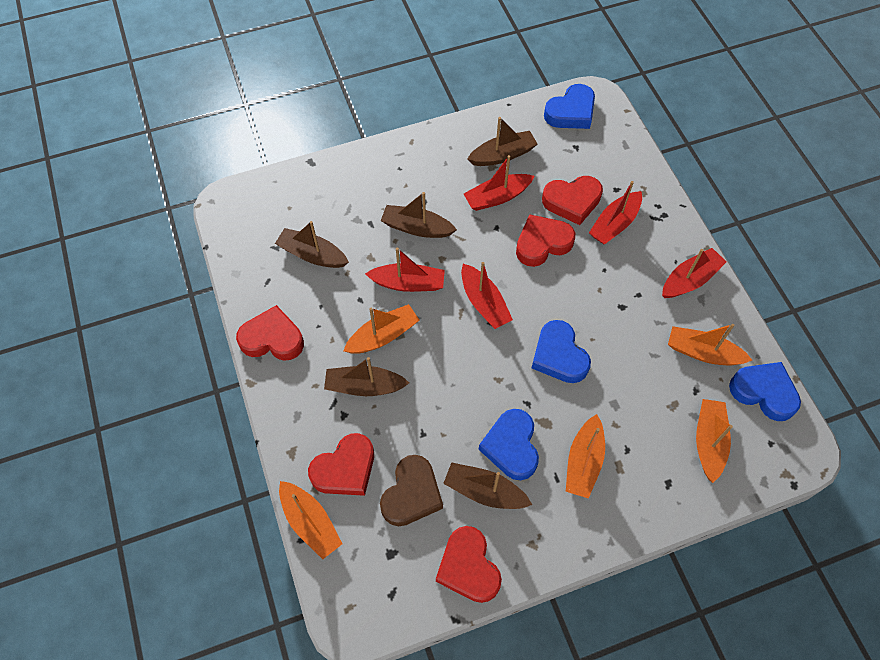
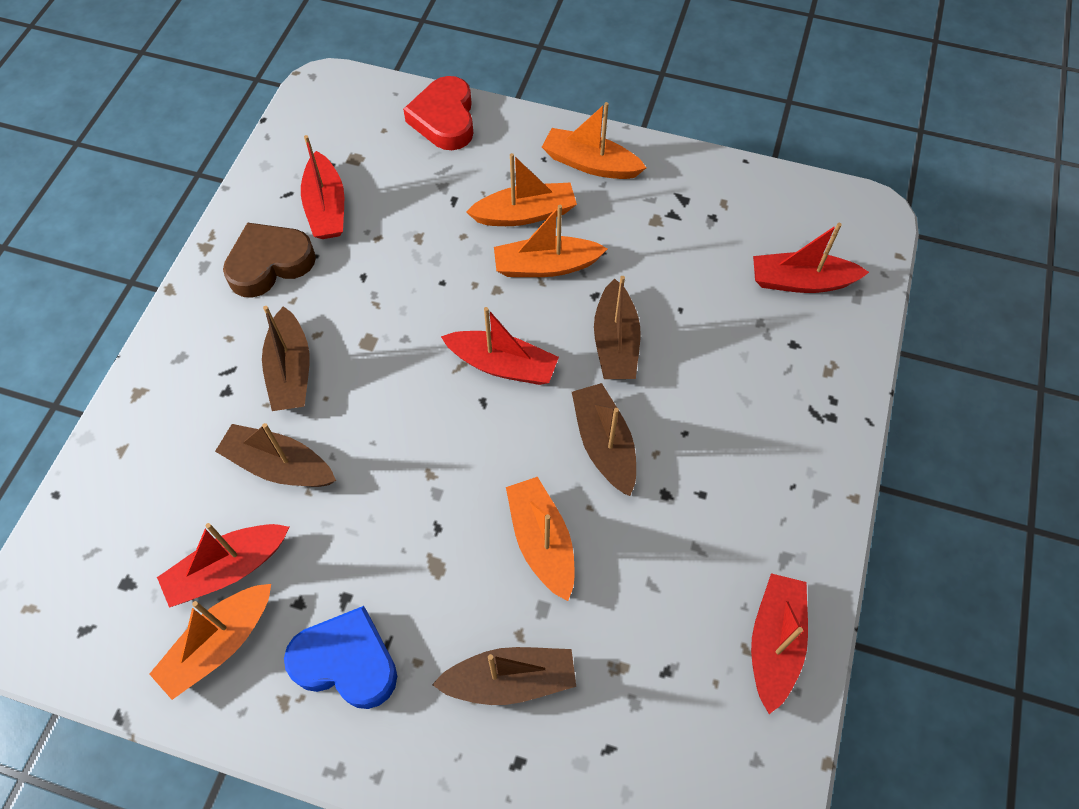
blue heart: 4 -> 1
red heart: 5 -> 1

